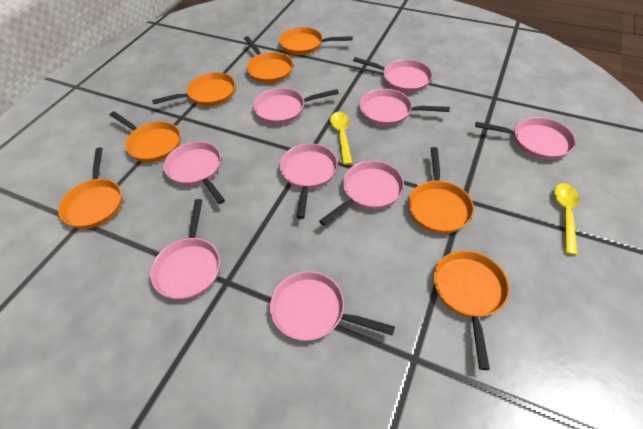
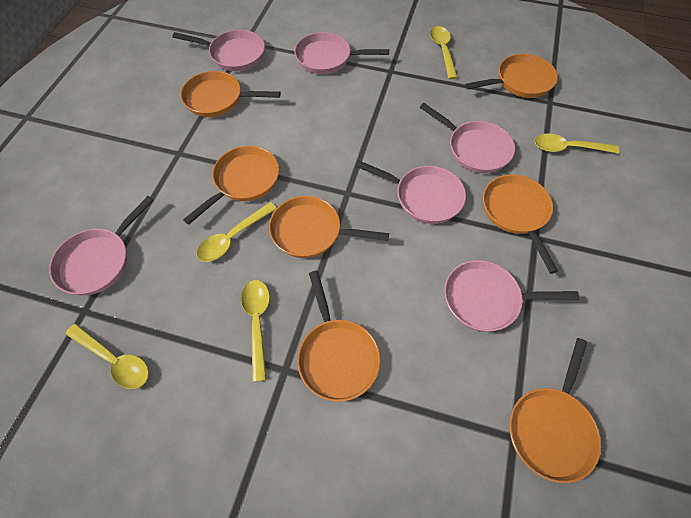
pink pan: 9 -> 6
yellow spoon: 2 -> 5

